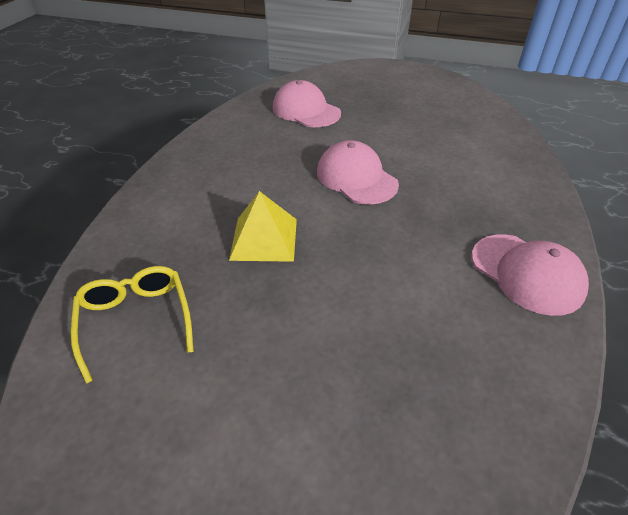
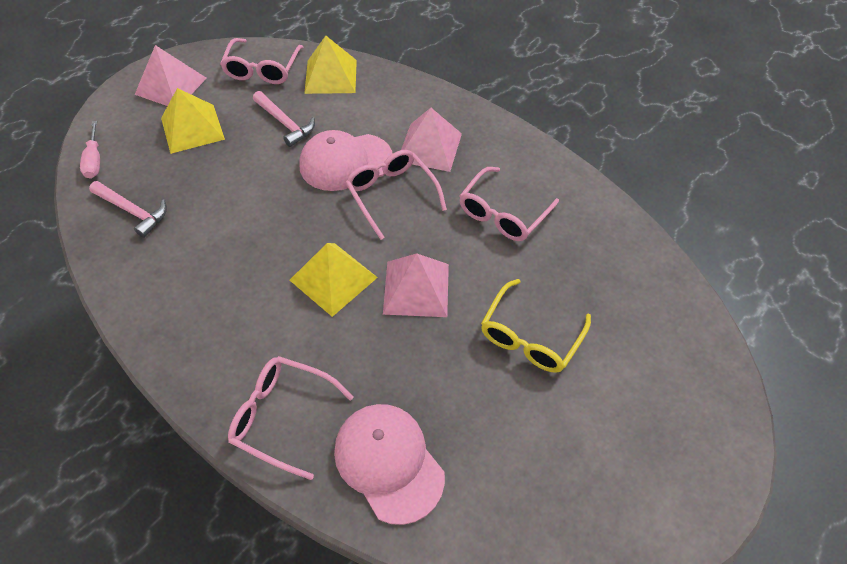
pink cap: 3 -> 2
pink glasses: 0 -> 4
pink hammer: 0 -> 2
pink pyramid: 0 -> 3
pink screwdriver: 0 -> 1
yellow pyramid: 1 -> 3

